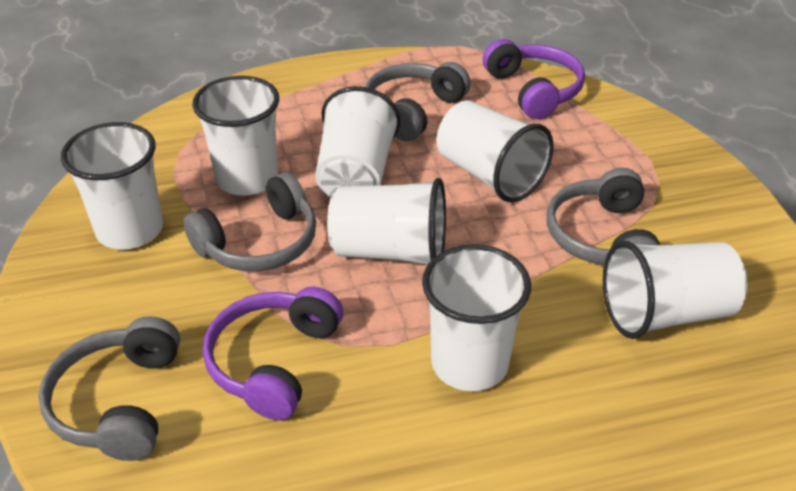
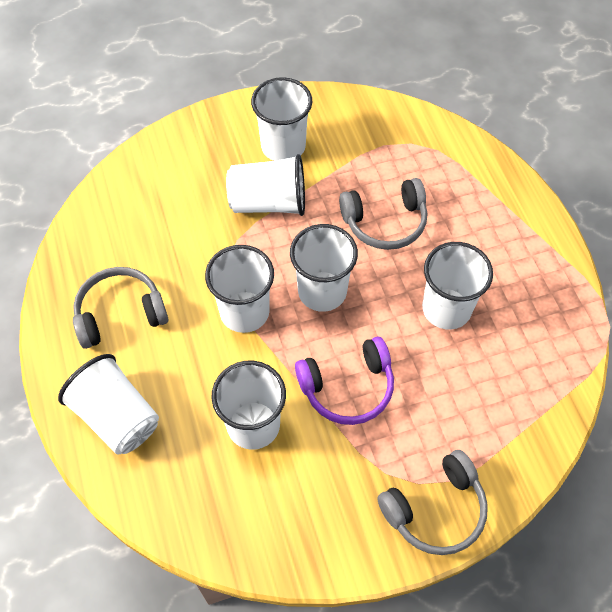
grey headphones: 4 -> 3
purple headphones: 2 -> 1

